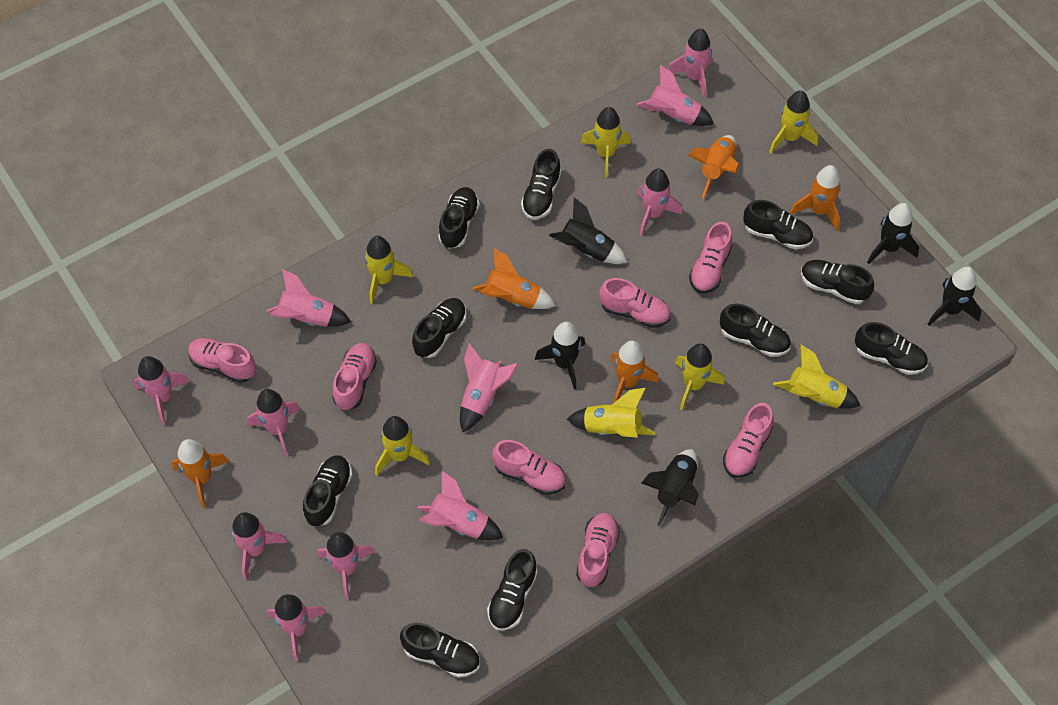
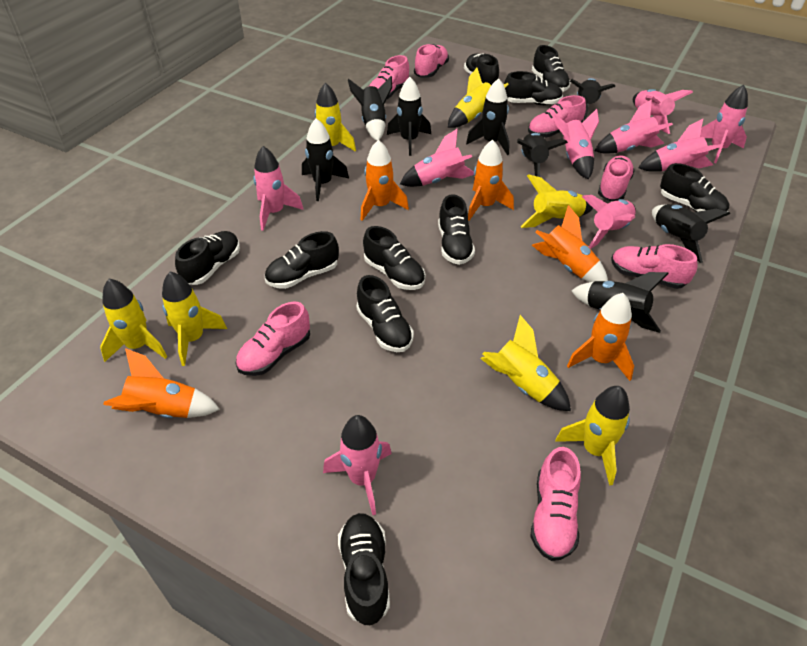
black rocket: 5 -> 8
pink rocket: 11 -> 9

